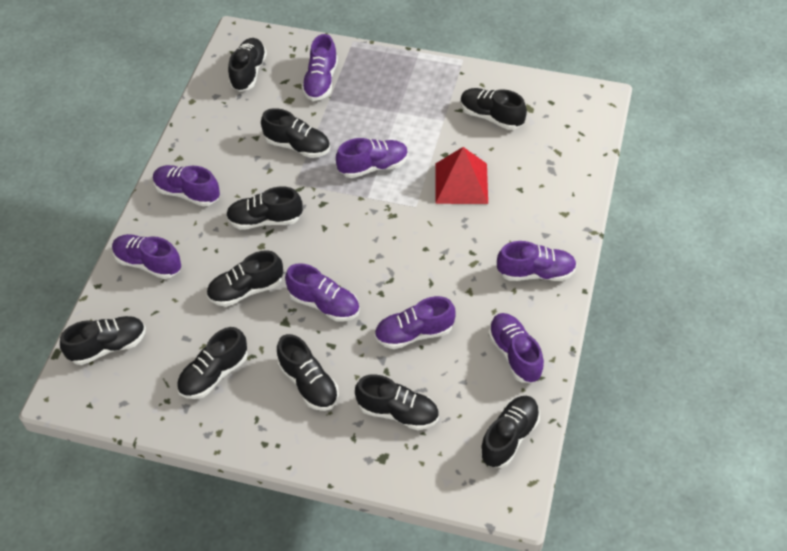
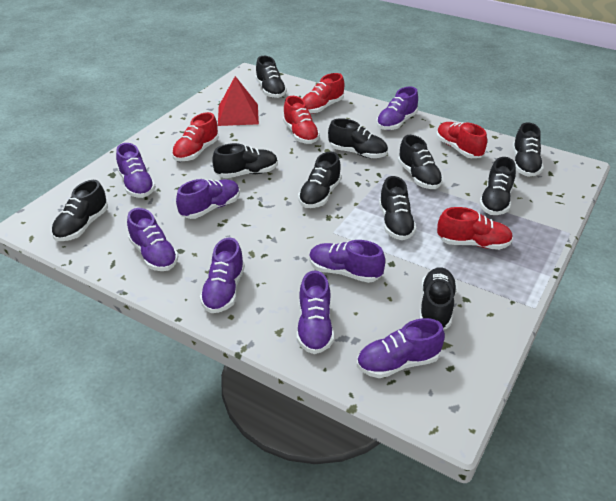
red shoe: 0 -> 5

